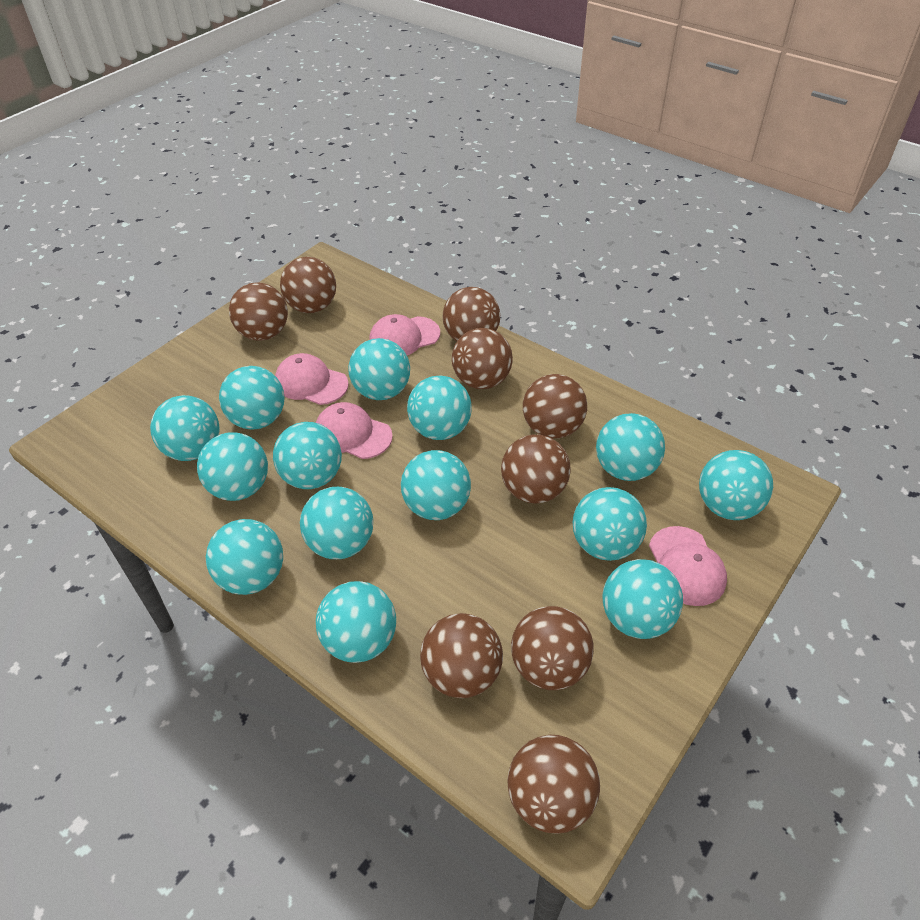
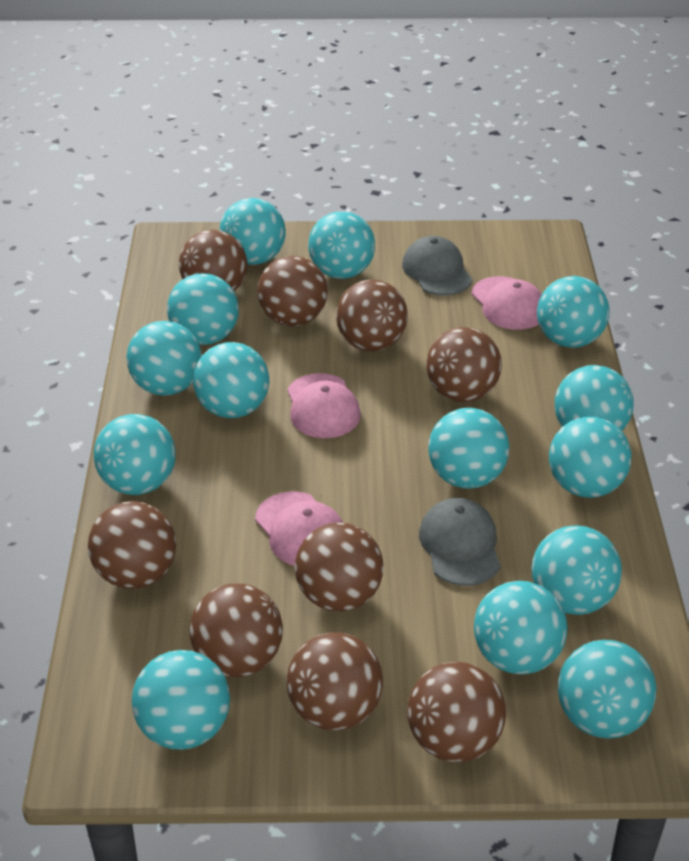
grey cap: 0 -> 2
pink cap: 4 -> 3

